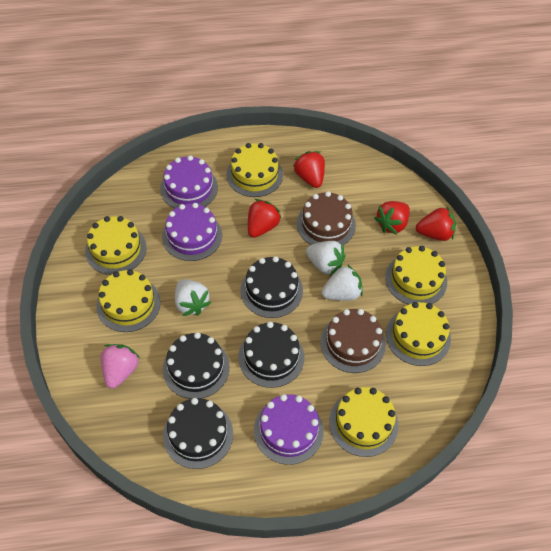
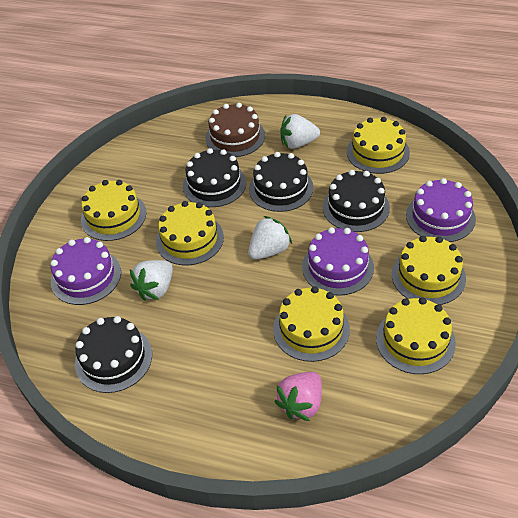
brown cake: 2 -> 1
red strawberry: 4 -> 0

